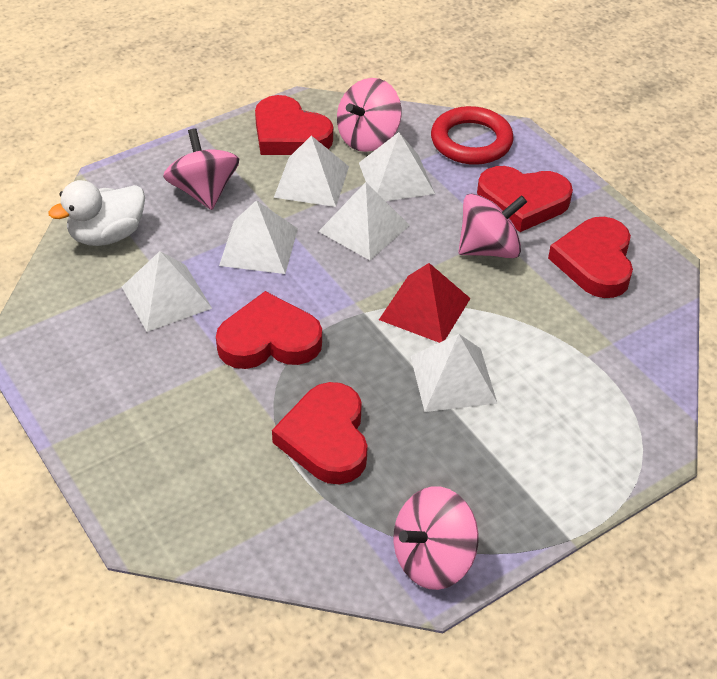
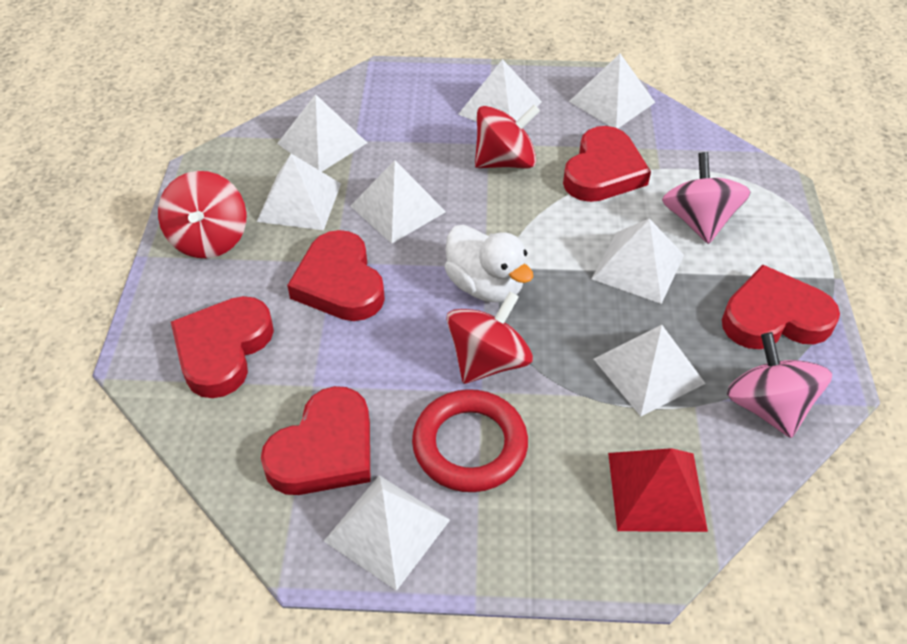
pink spinning top: 4 -> 2
red spinning top: 0 -> 3
white pyramid: 6 -> 8

